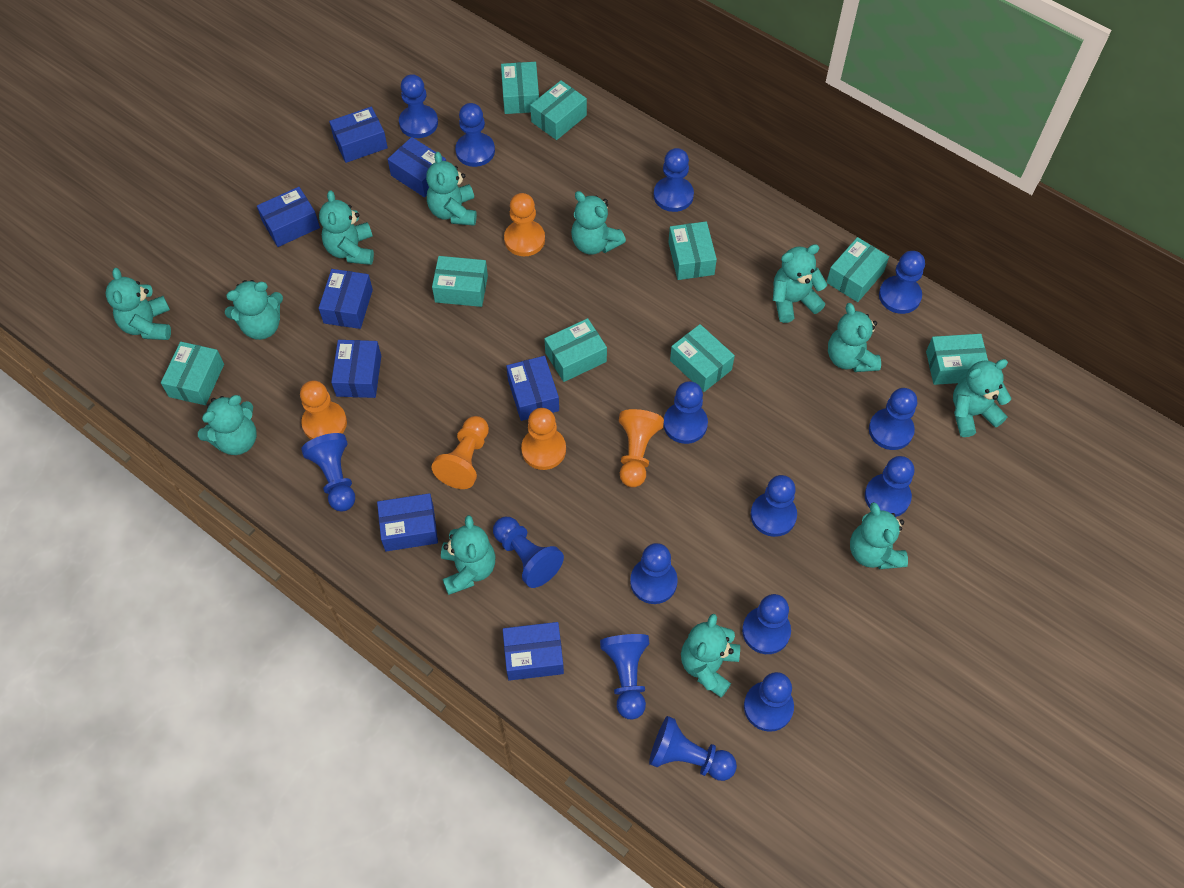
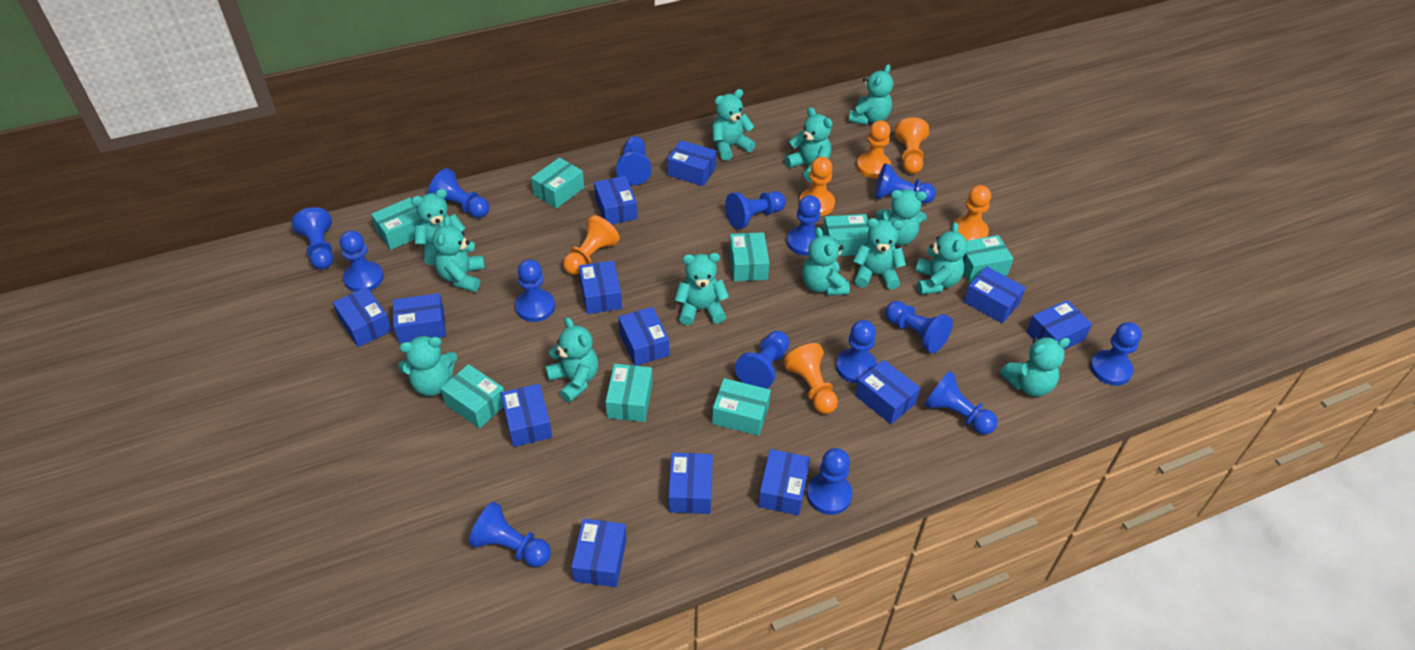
blue box: 8 -> 13
orange pawn: 5 -> 6
turquoise box: 9 -> 8
turquoise teddy bear: 12 -> 13

